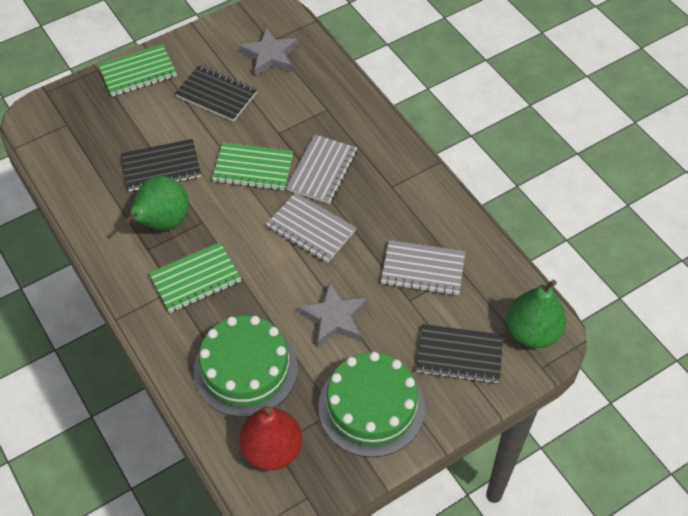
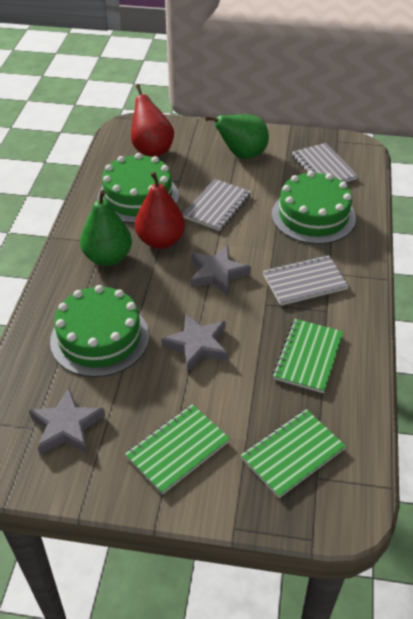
black notebook: 3 -> 0
green cake: 2 -> 3
grey star: 2 -> 3
red pear: 1 -> 2

